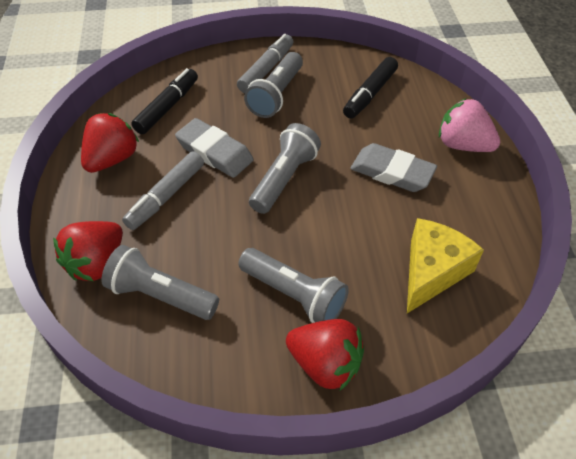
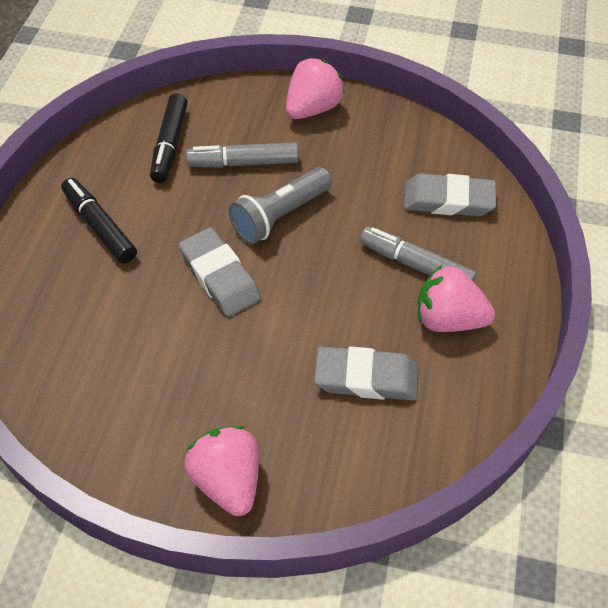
grey eraser: 2 -> 3
grey flashlight: 4 -> 1
pink strawberry: 1 -> 3
red strawberry: 3 -> 0
yellow cheese: 1 -> 0

